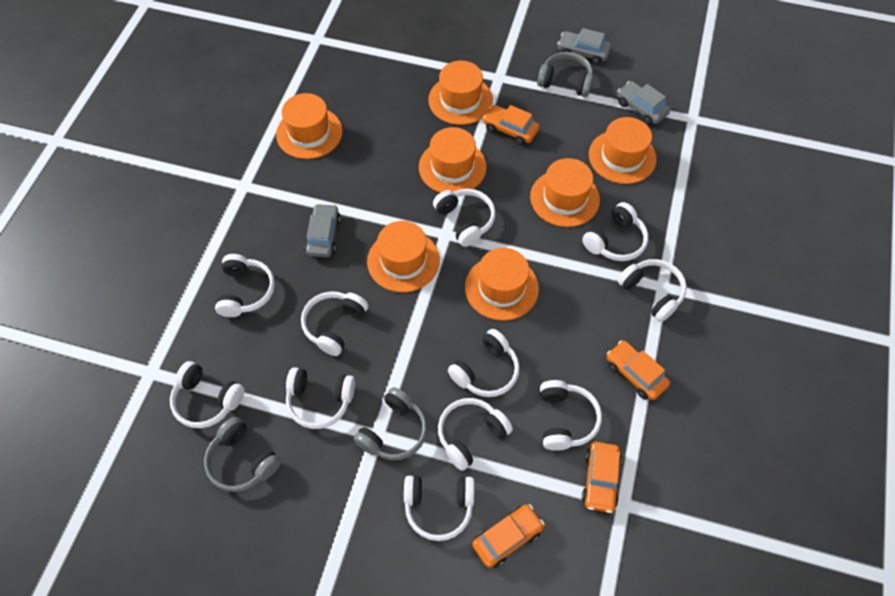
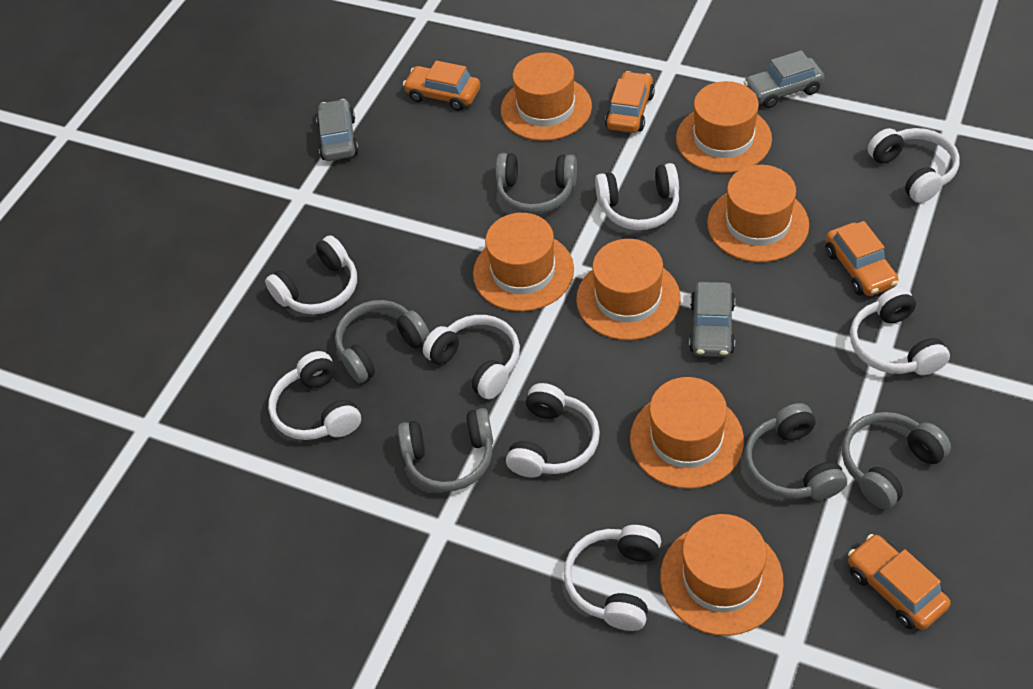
grey headphones: 3 -> 5
white headphones: 11 -> 8

